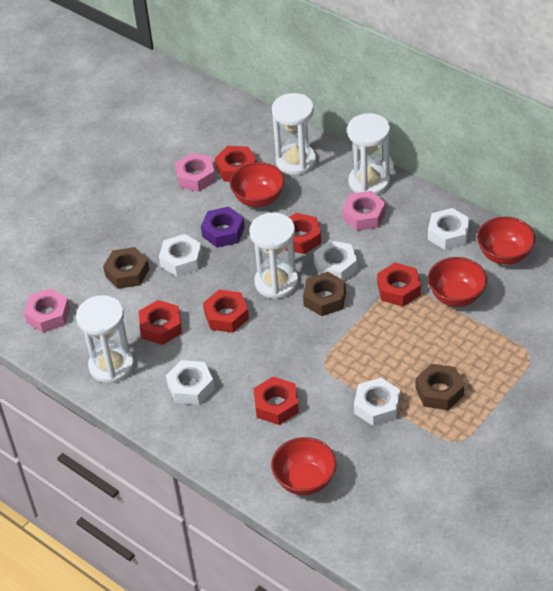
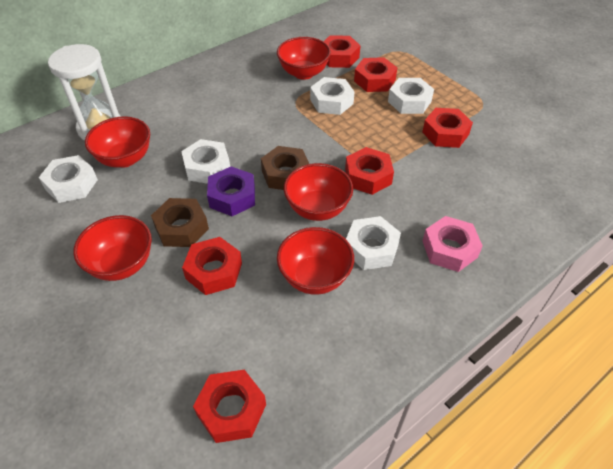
brown nut: 3 -> 2
pink nut: 3 -> 1
red bowl: 4 -> 5
white hourglass: 4 -> 1

